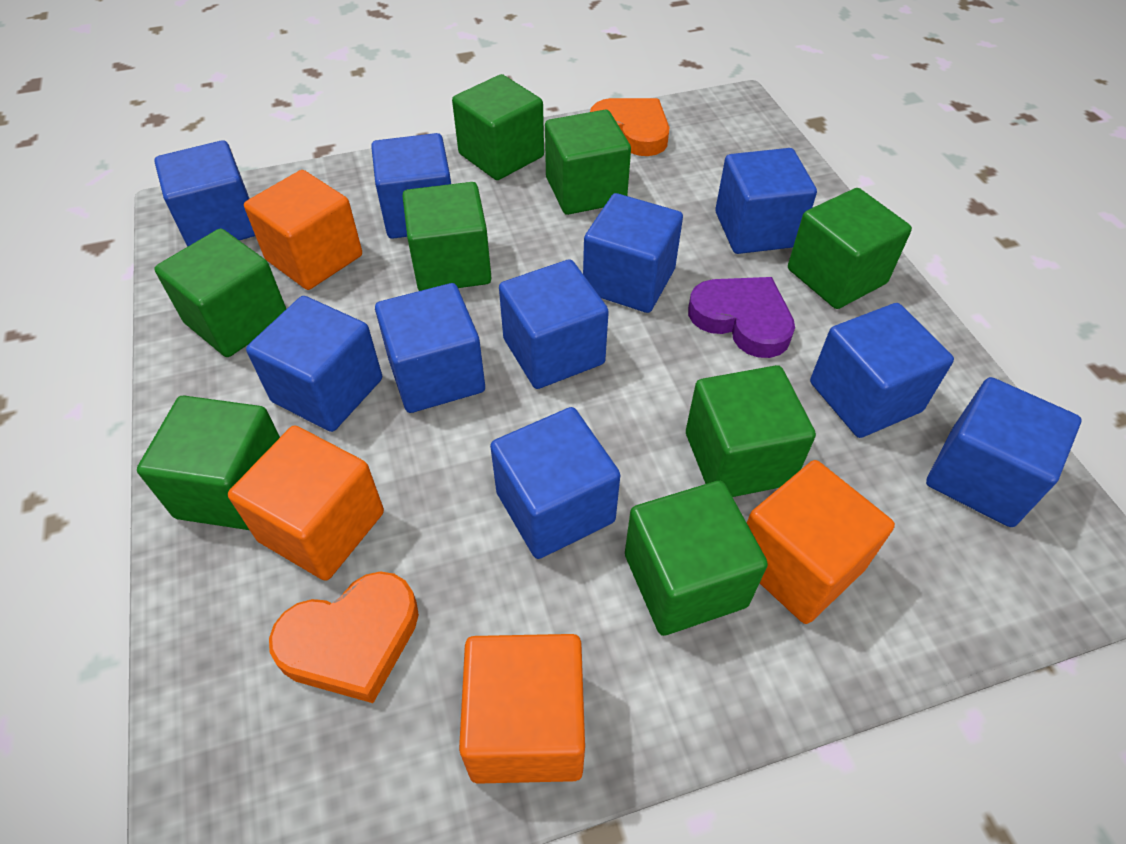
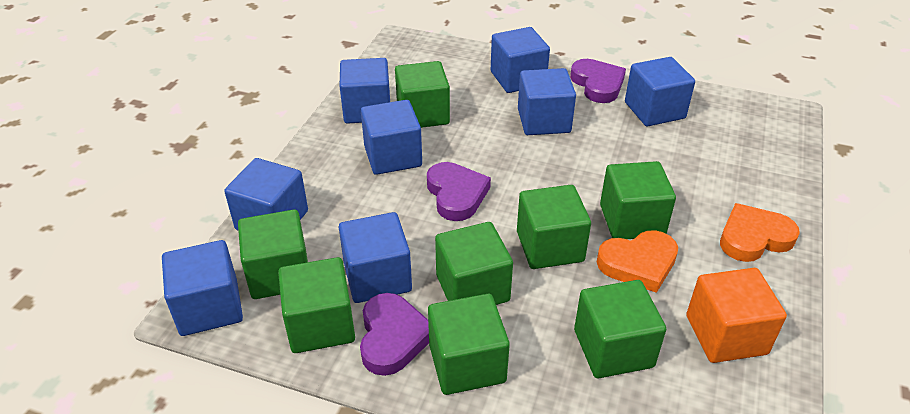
blue cube: 10 -> 8
orange cube: 4 -> 1
purple heart: 1 -> 3

